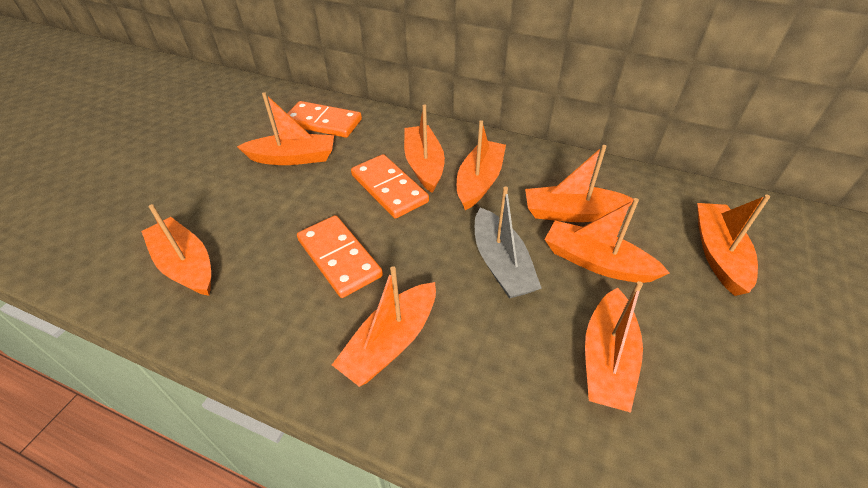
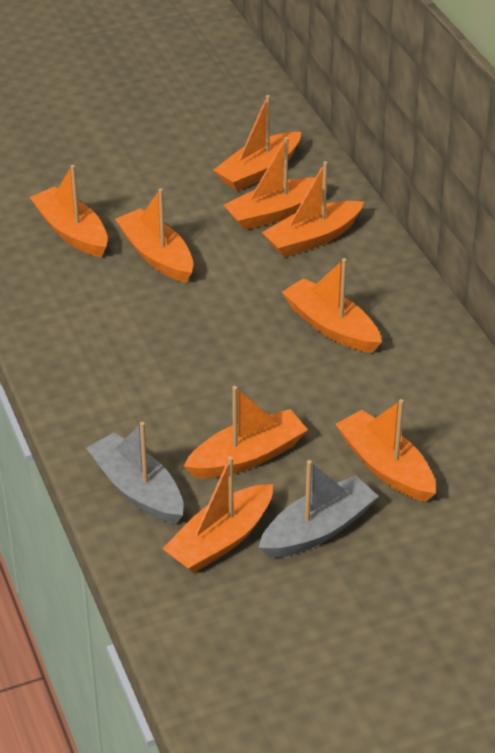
grey boat: 1 -> 2
orange domino: 3 -> 0

